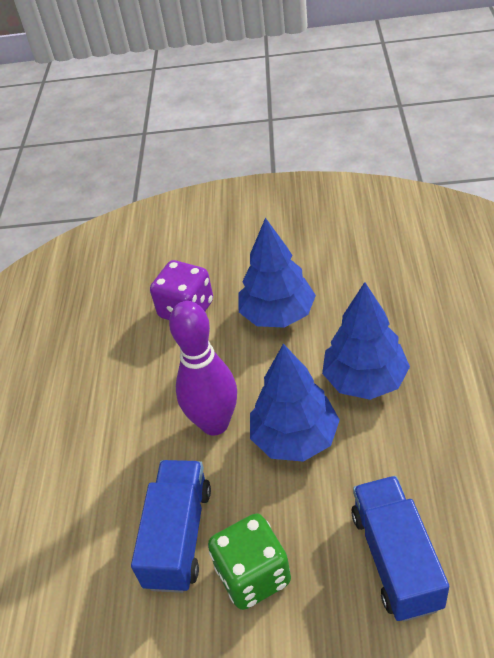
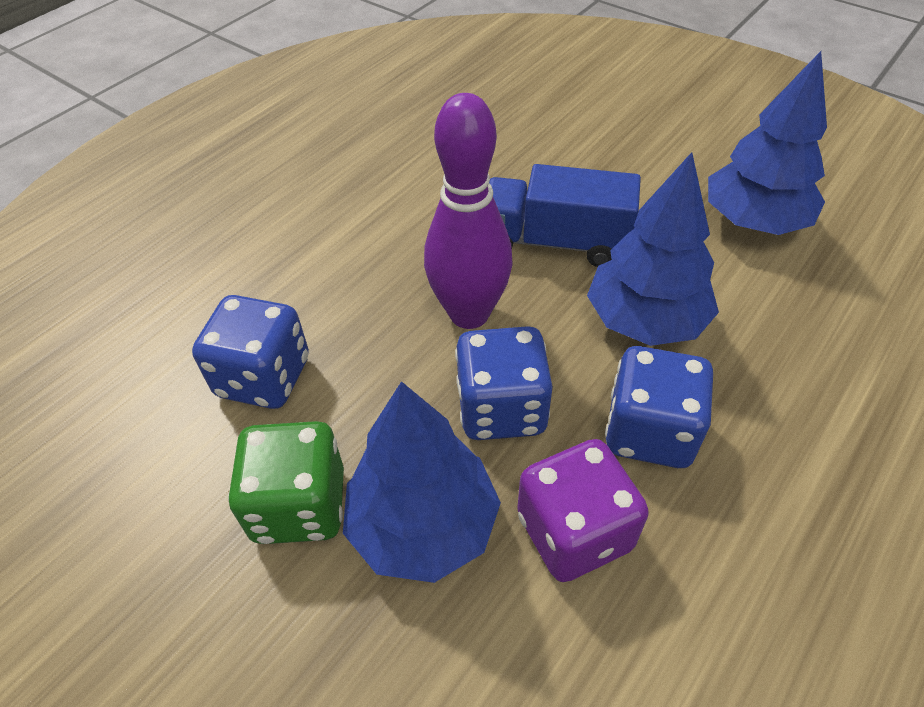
blue dice: 0 -> 3
blue truck: 2 -> 1

